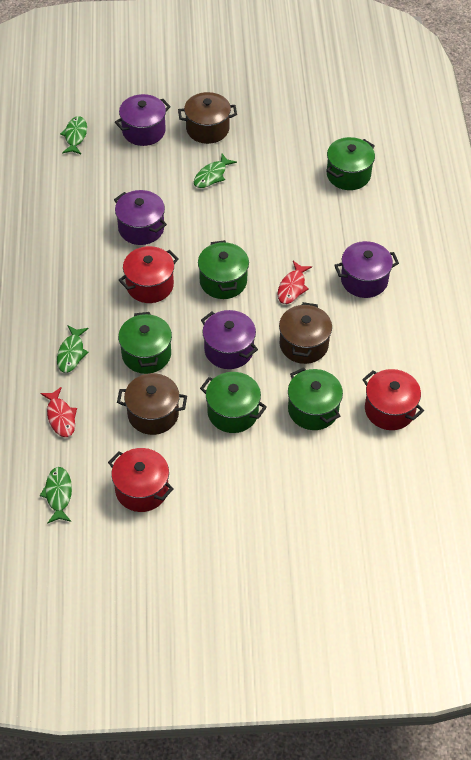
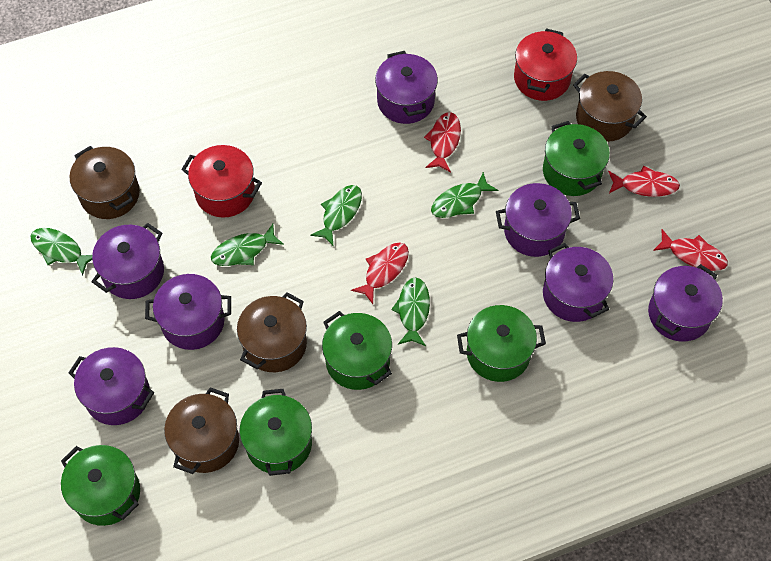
brown pot: 3 -> 4
green fish: 4 -> 5
purple pot: 4 -> 7
red fish: 2 -> 4
red pot: 3 -> 2

